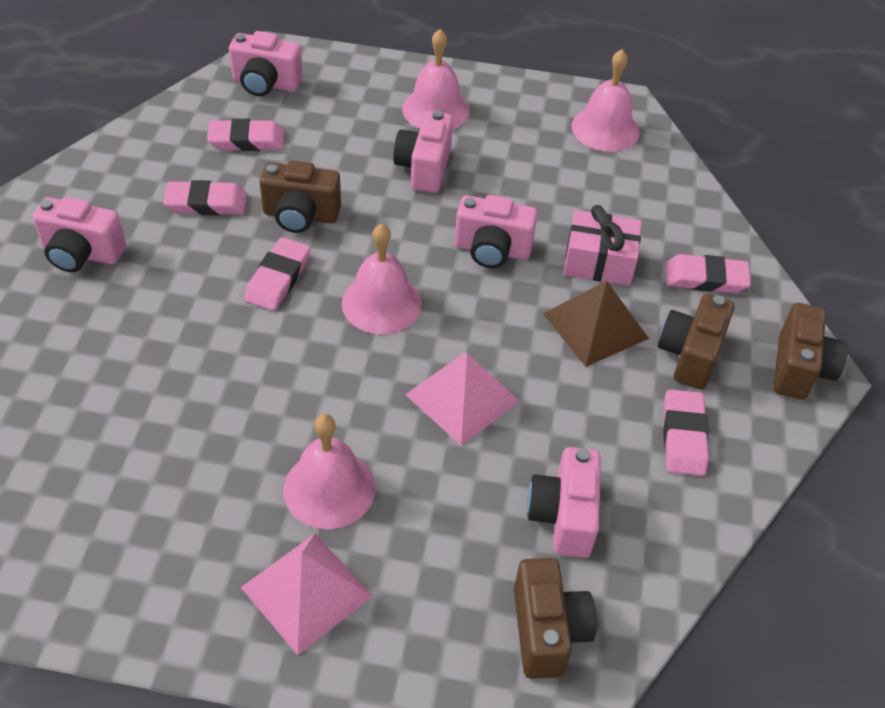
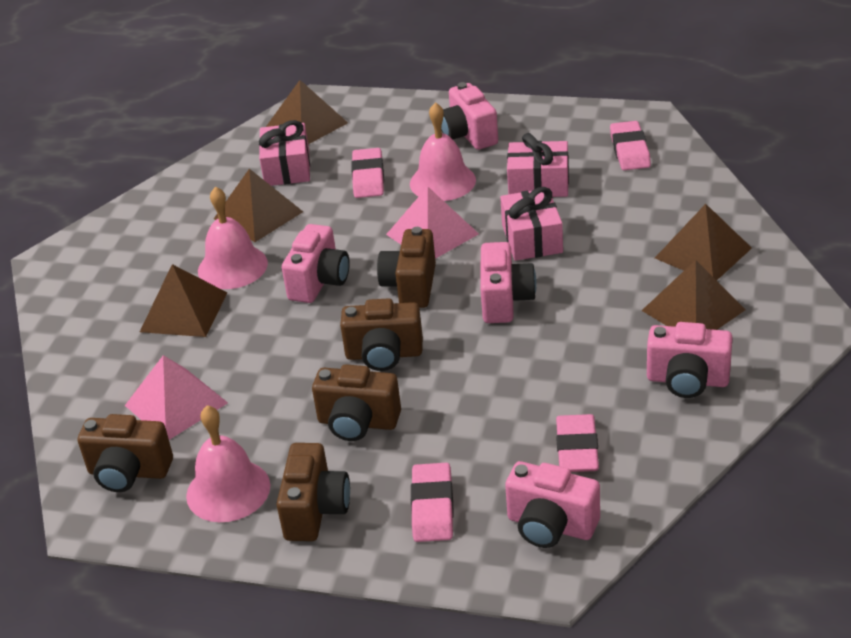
brown camera: 4 -> 5
brown pyramid: 1 -> 5
pink bell: 4 -> 3
pink eraser: 5 -> 4
pink gift: 1 -> 3

